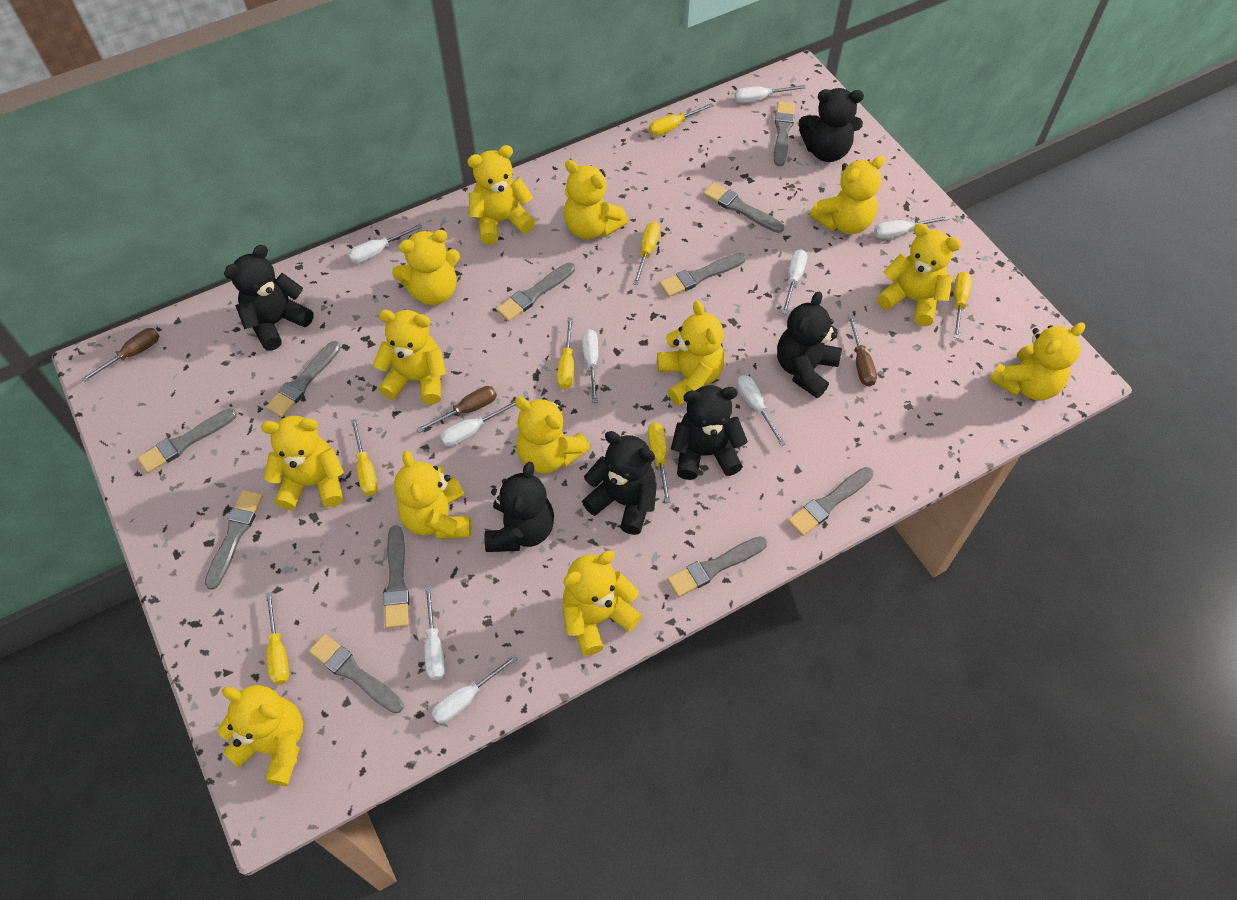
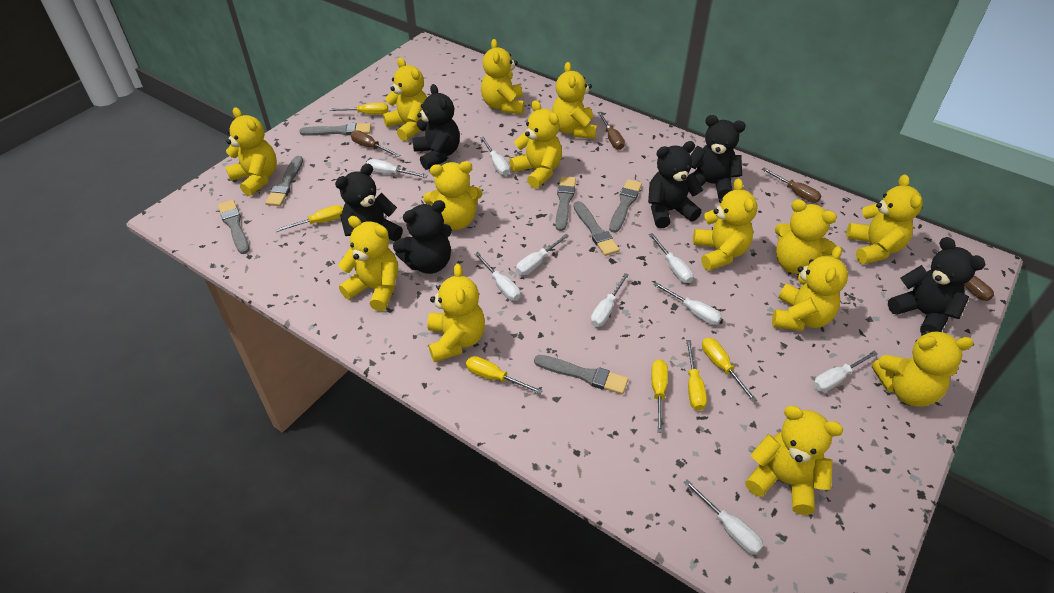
brown screwdriver: 3 -> 4
grey brush: 11 -> 7
yellow screwdriver: 7 -> 6
yellow teddy bear: 13 -> 14

